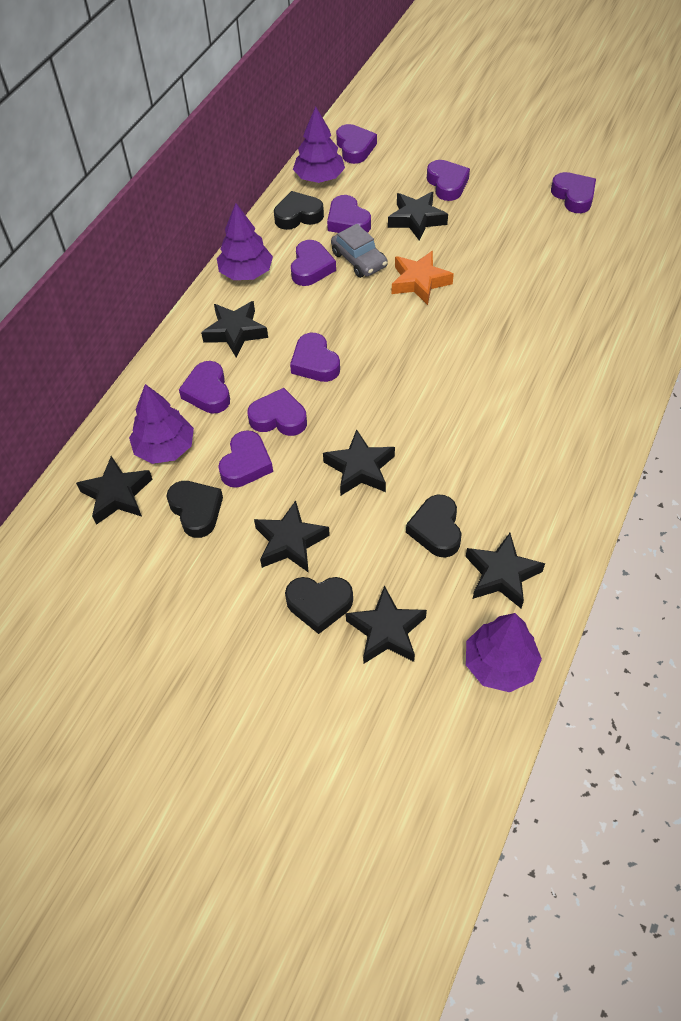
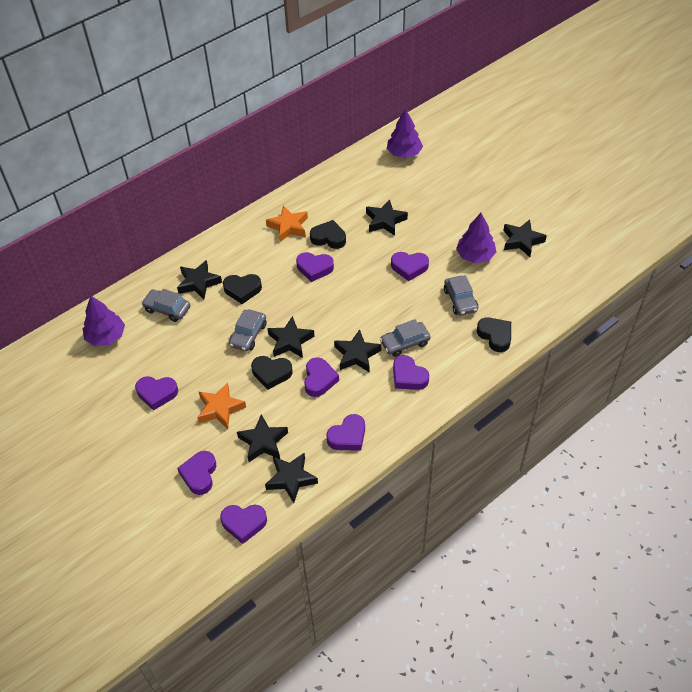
grey car: 1 -> 4
orange star: 1 -> 2
purple heart: 9 -> 8
purple tree: 4 -> 3

